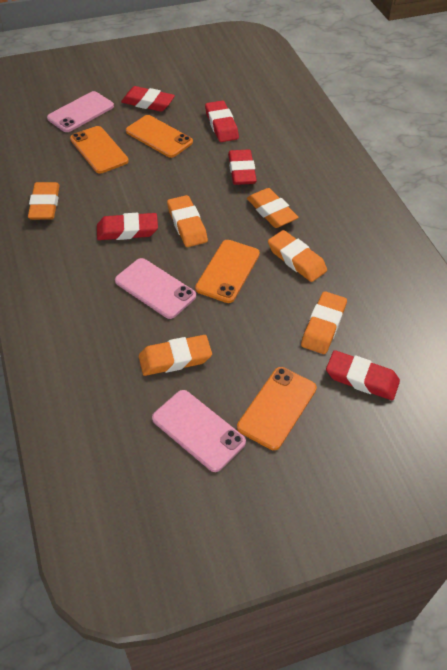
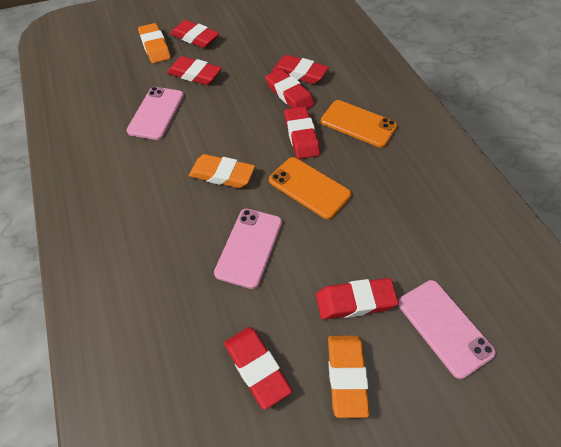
orange eraser: 6 -> 3
orange phone: 4 -> 2
red eraser: 5 -> 7

